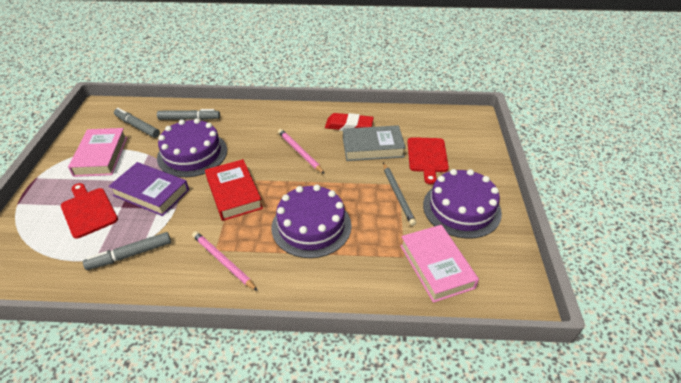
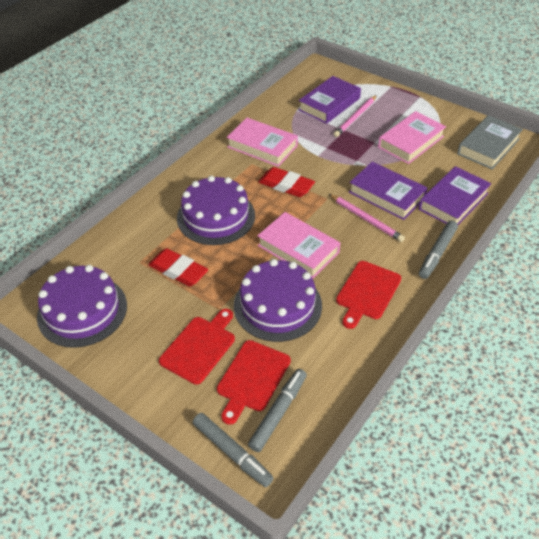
grey pencil: 1 -> 0
pink book: 2 -> 3
purple book: 1 -> 3
red book: 1 -> 0
red cutting board: 2 -> 3
red eraser: 1 -> 2

